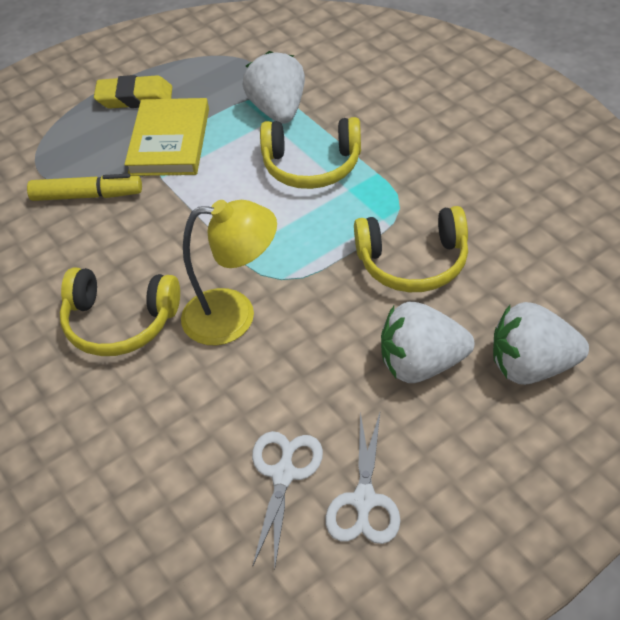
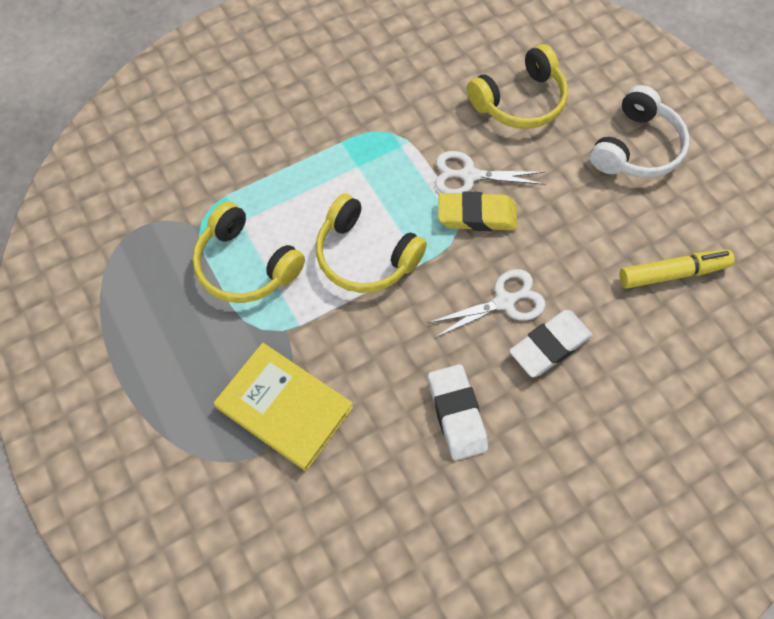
white eraser: 0 -> 2
white headphones: 0 -> 1
white strawberry: 3 -> 0
yellow lamp: 1 -> 0

